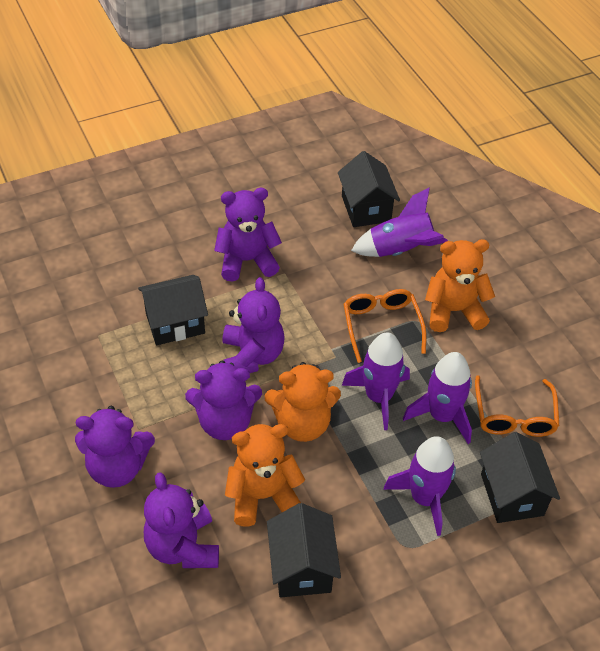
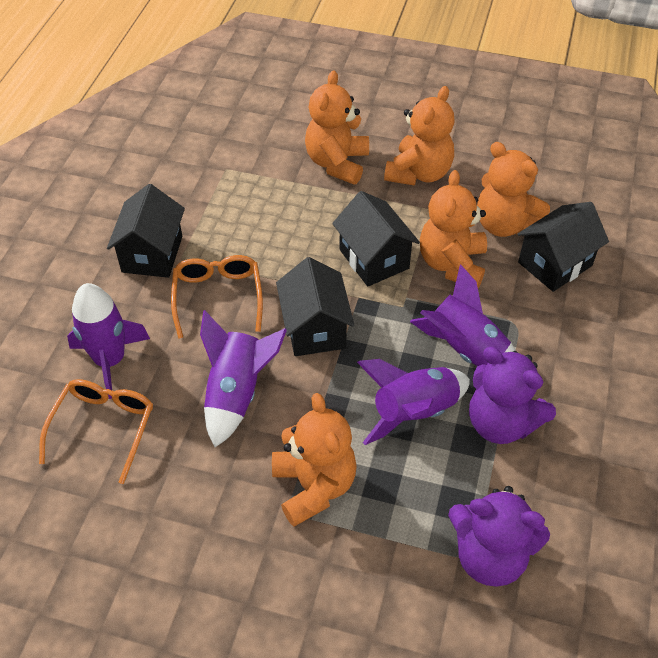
orange teddy bear: 3 -> 5
purple teddy bear: 5 -> 2

